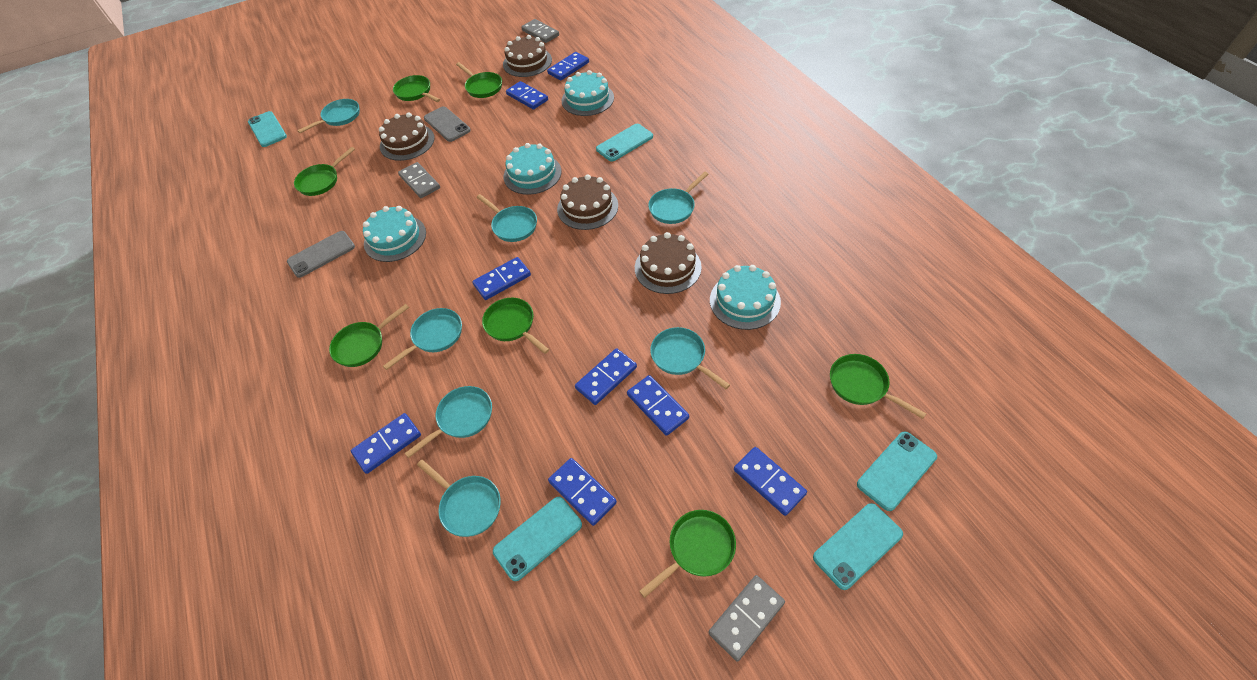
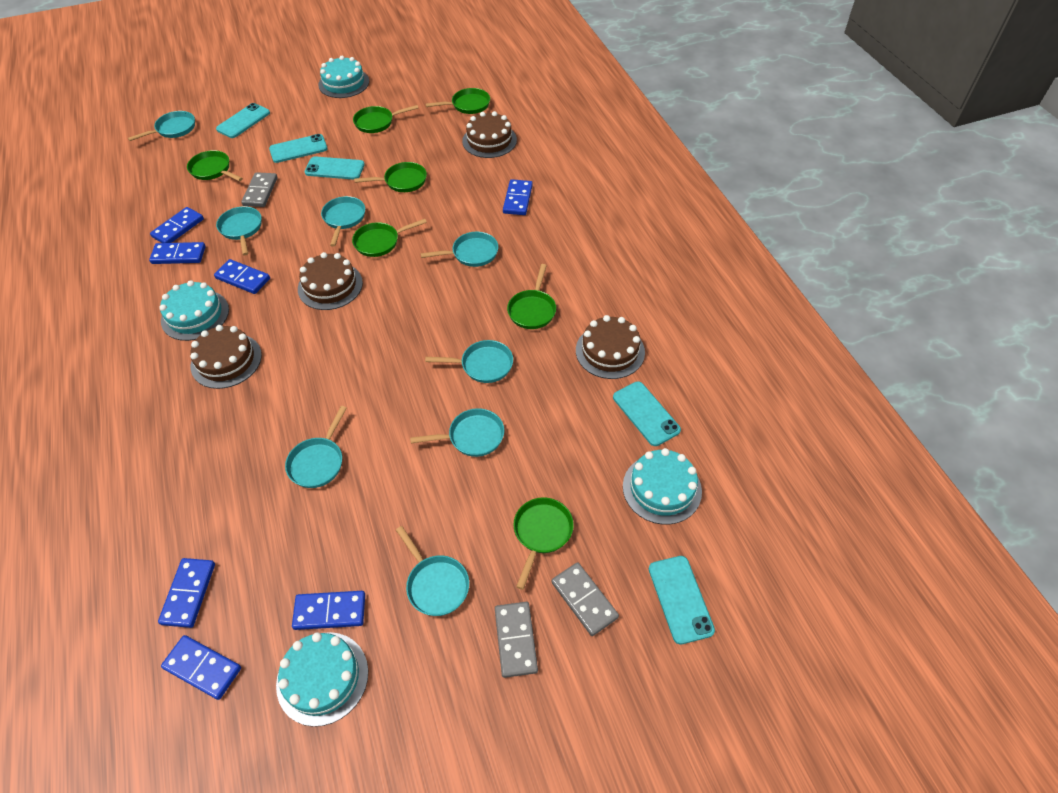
blue domino: 8 -> 7
grey phone: 2 -> 0
turquoise pan: 7 -> 8

